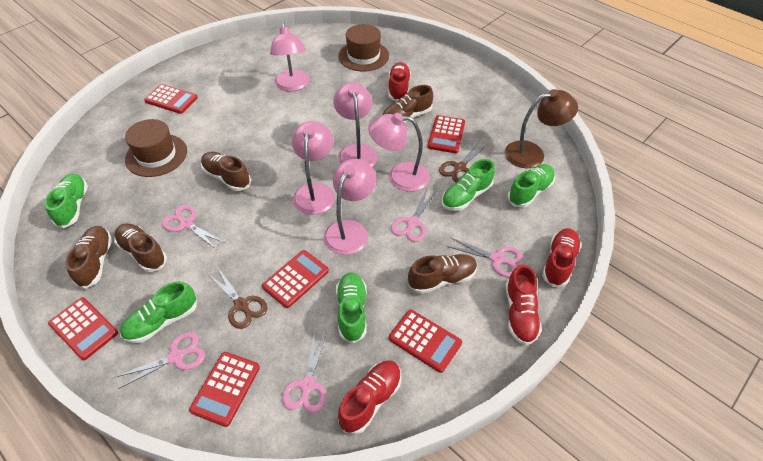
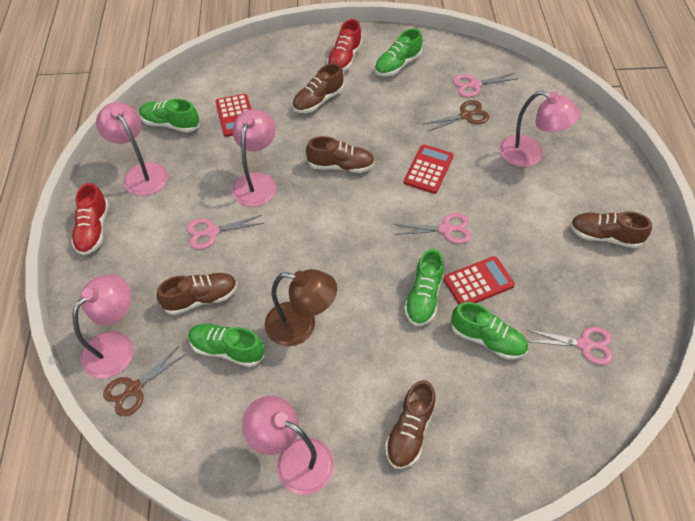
brown hat: 2 -> 0
pink scissors: 5 -> 4
red calculator: 6 -> 3
red shoe: 4 -> 2

